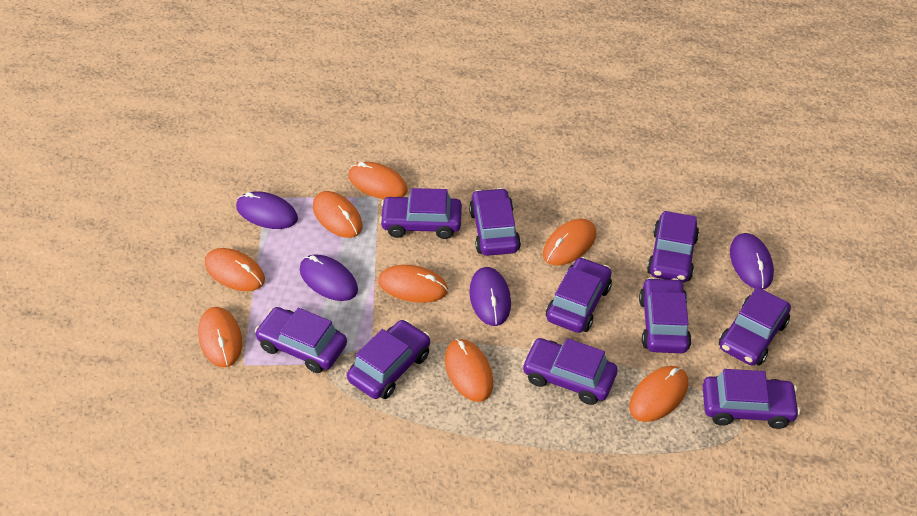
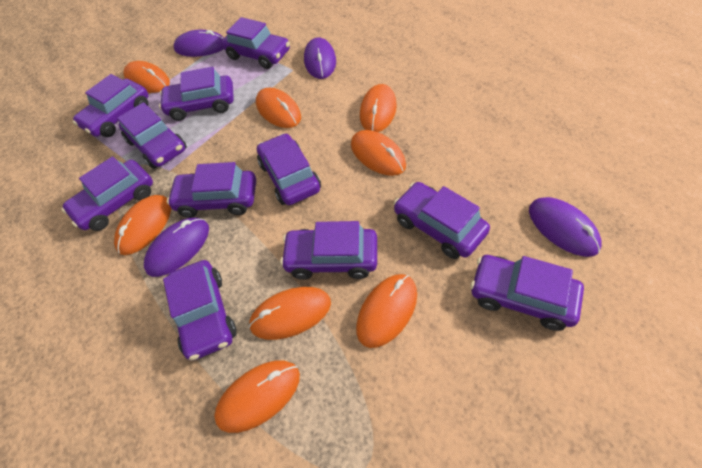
purple car: 10 -> 11

